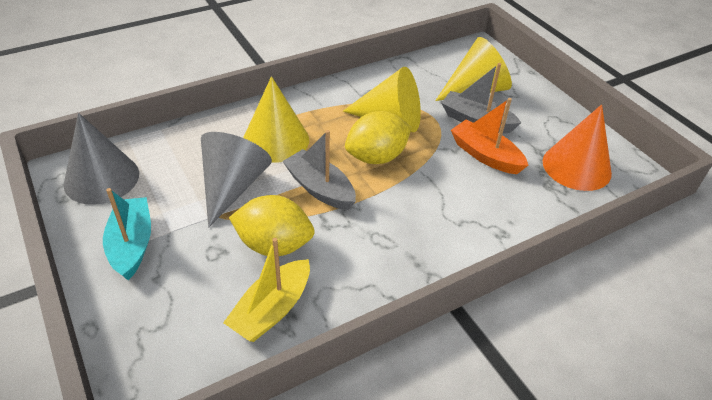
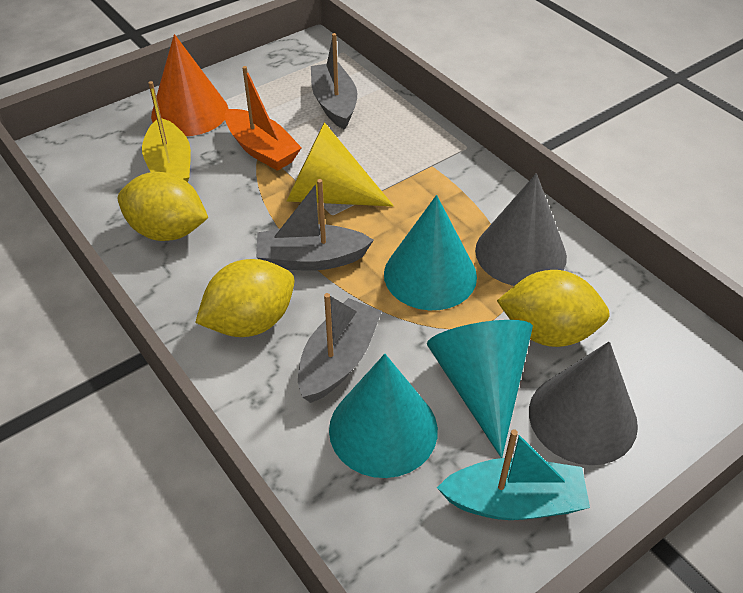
grey boat: 2 -> 3
turquoise cone: 0 -> 3
yellow cone: 3 -> 1
yellow lemon: 2 -> 3

